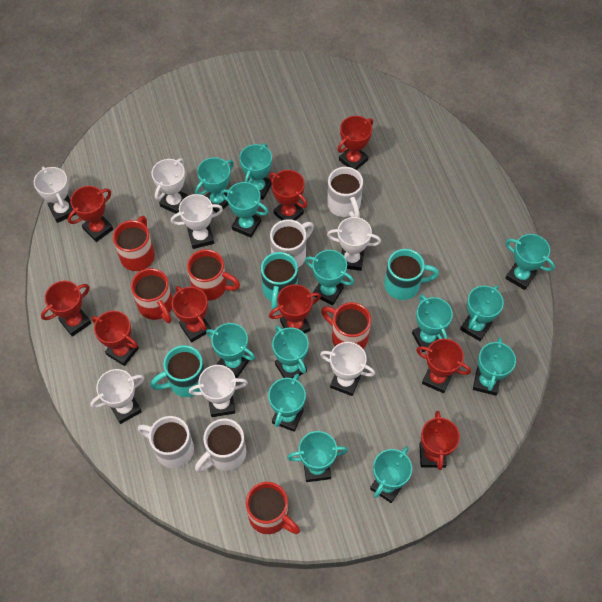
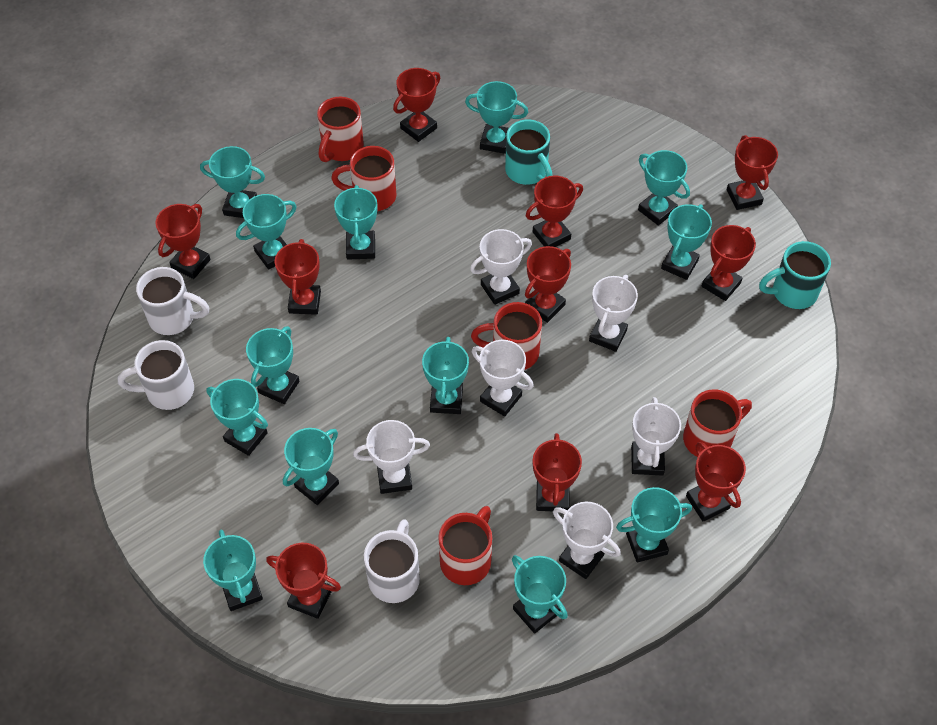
red trophy: 9 -> 10
turquoise mug: 3 -> 2
white mug: 4 -> 3
white trophy: 7 -> 6

